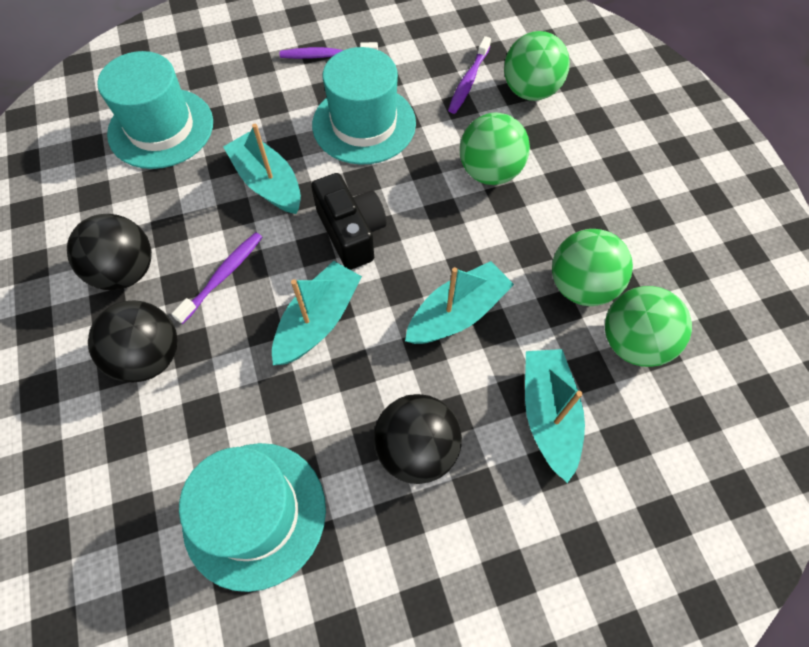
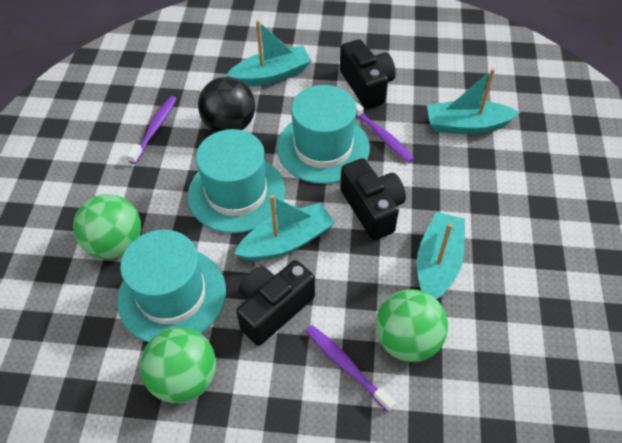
black ball: 3 -> 1
black camera: 1 -> 3
green ball: 4 -> 3

